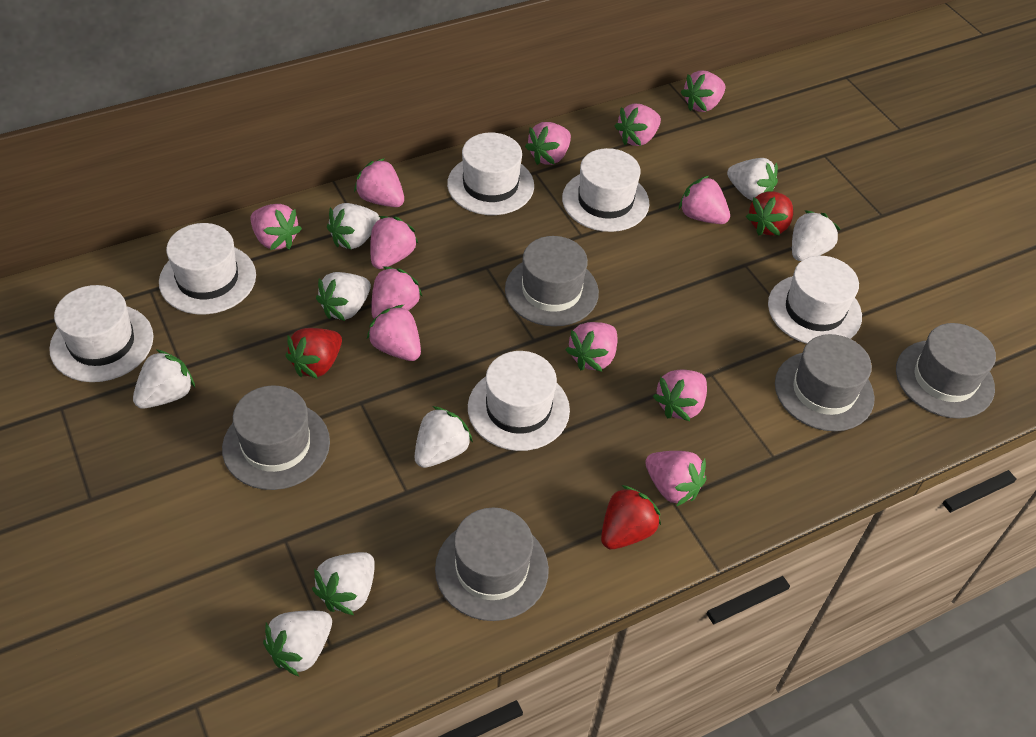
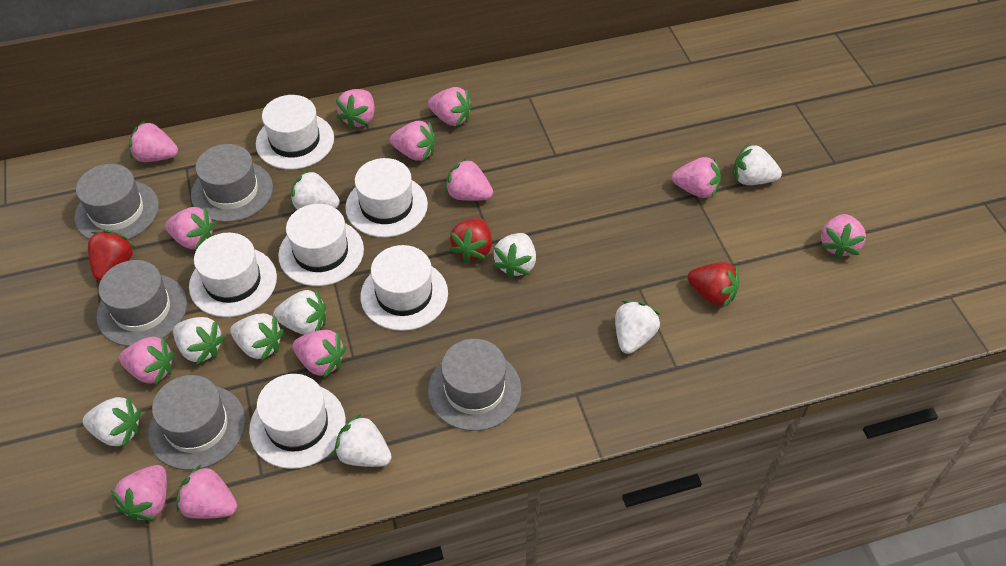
white strawberry: 8 -> 9

